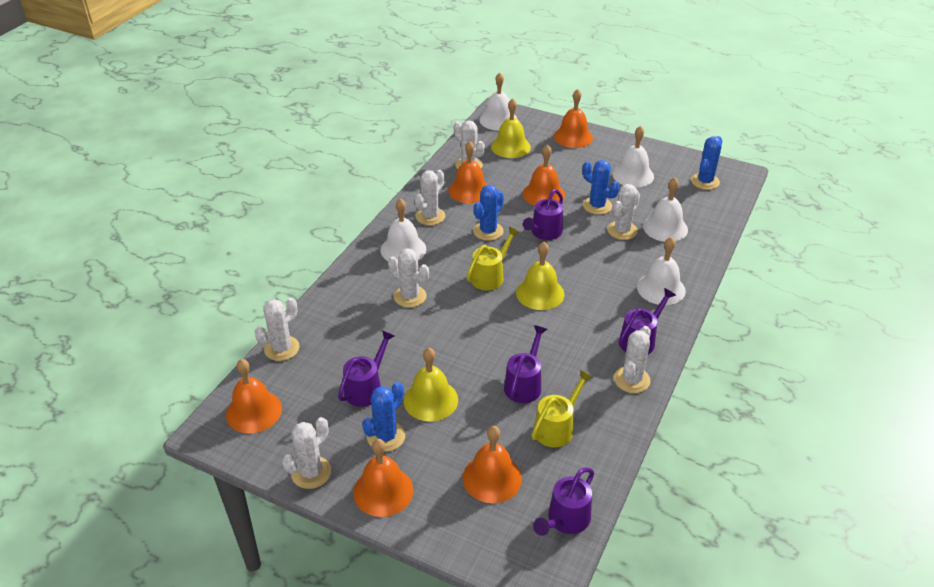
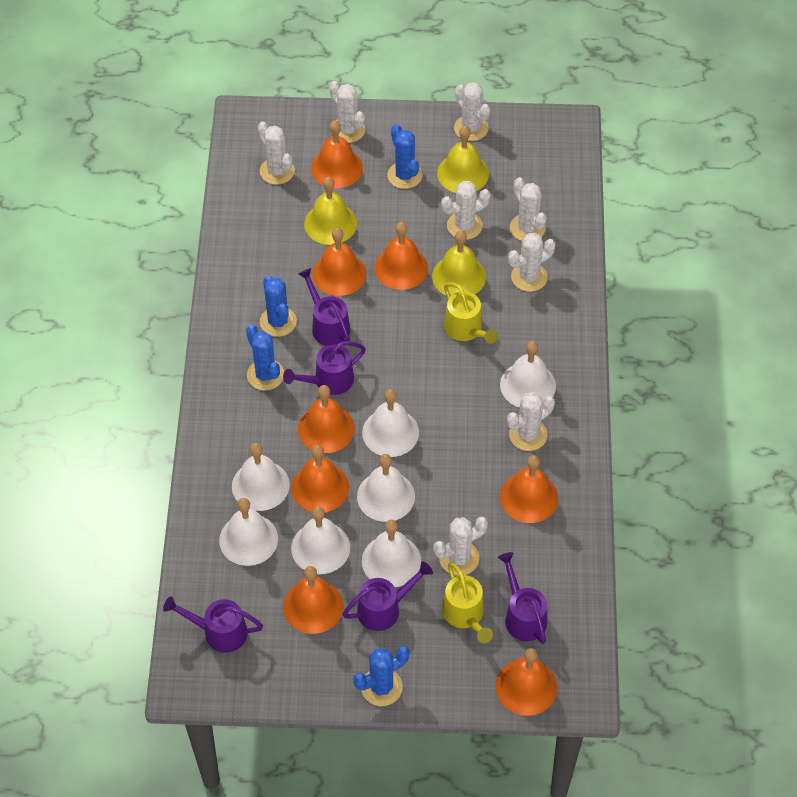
orange bell: 6 -> 8
white bell: 5 -> 7
white cactus: 7 -> 8

